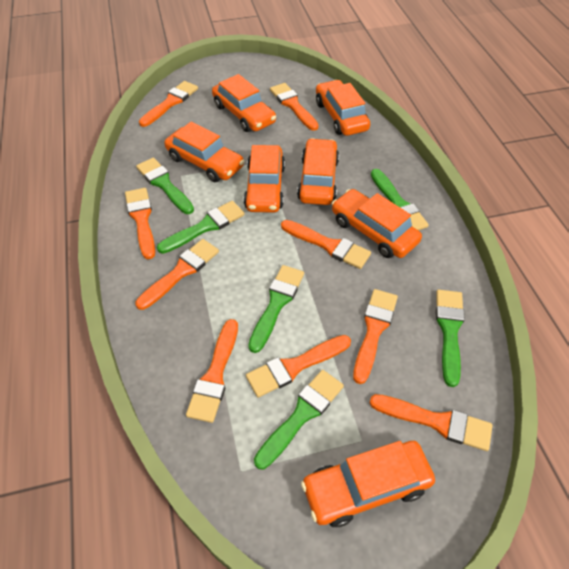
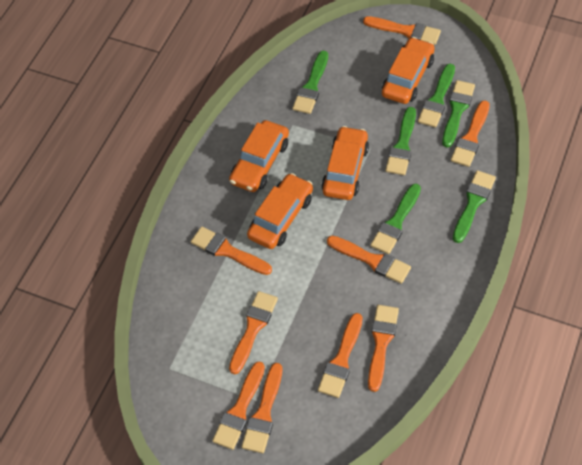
orange car: 7 -> 4

